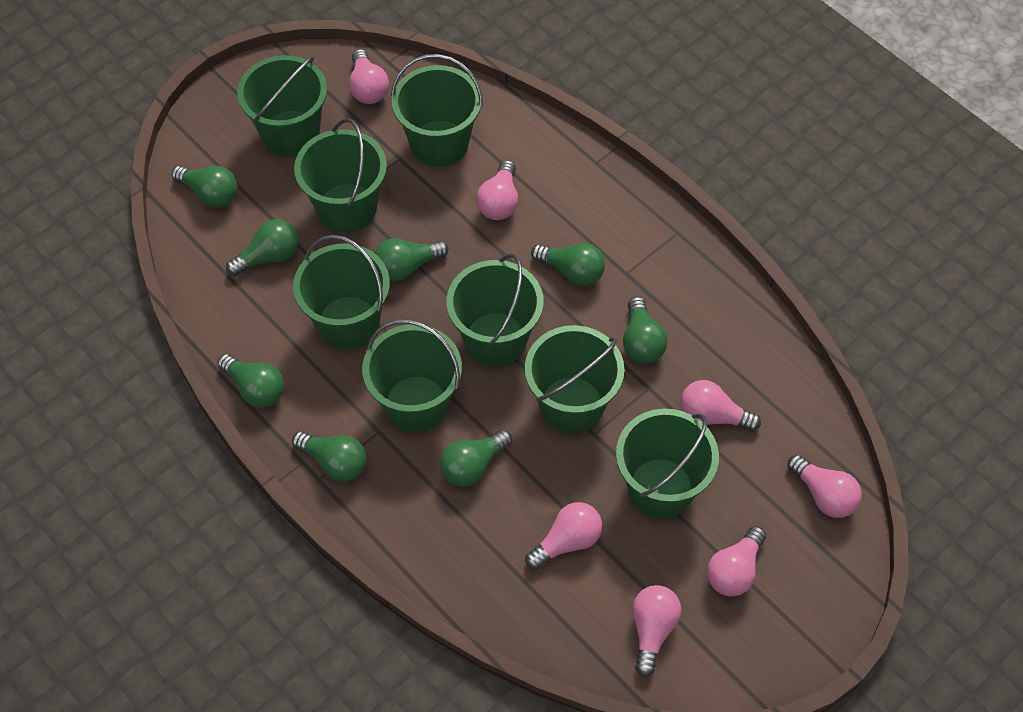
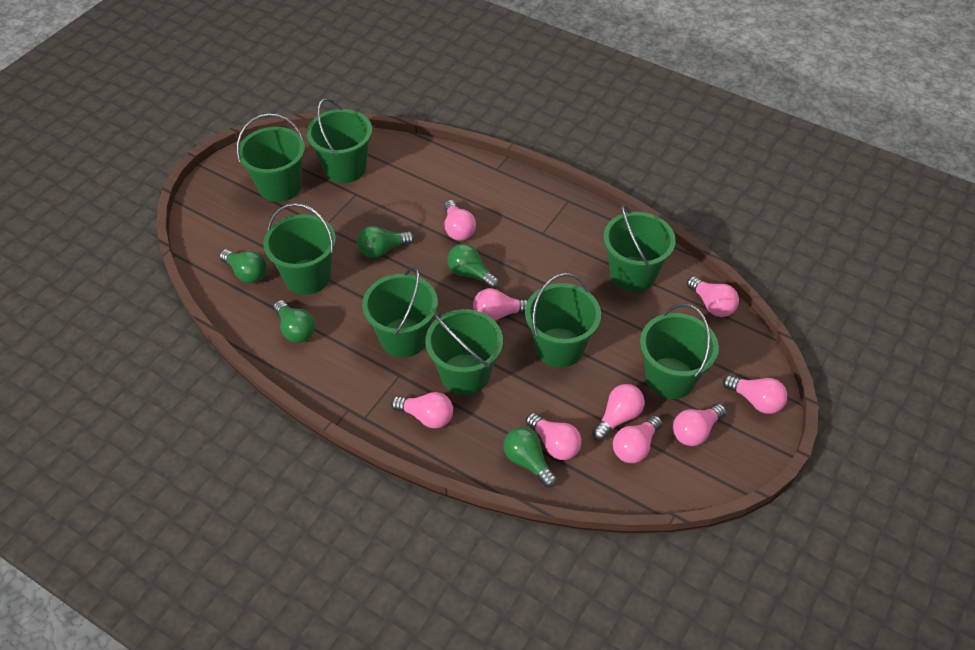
green light bulb: 8 -> 5
pink light bulb: 7 -> 9

